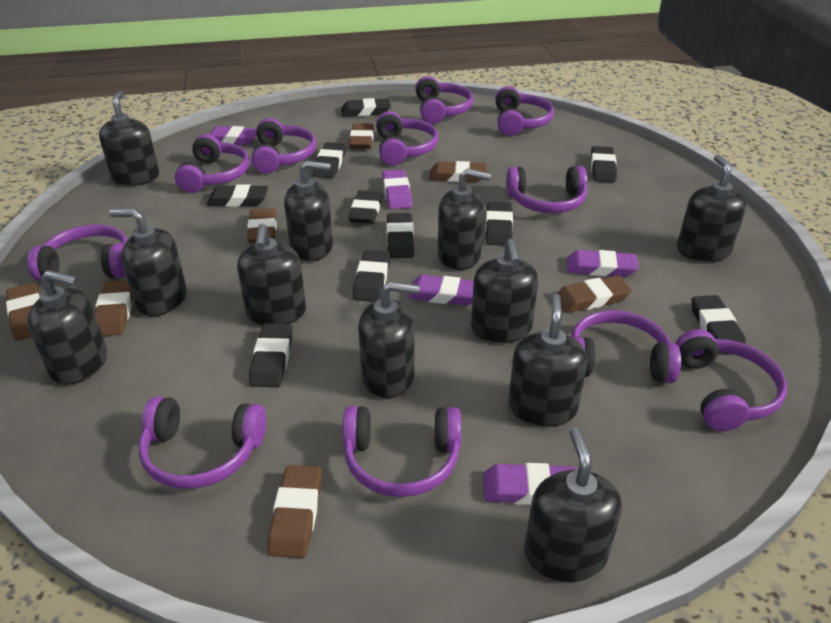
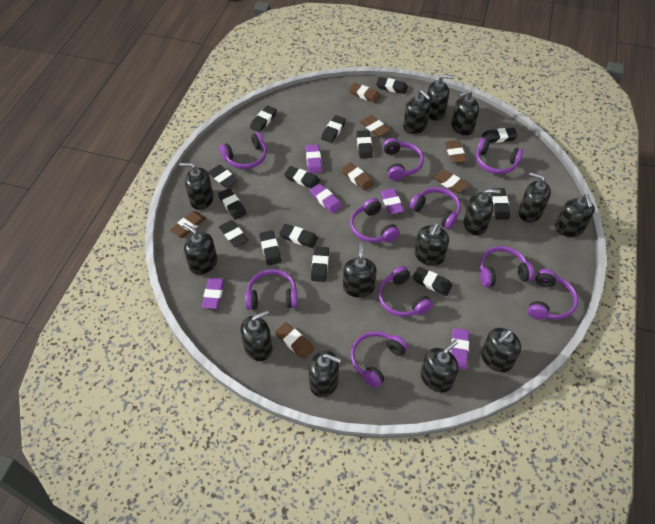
black eraser: 10 -> 14
black soap dispenser: 11 -> 14
purple headphones: 11 -> 10

